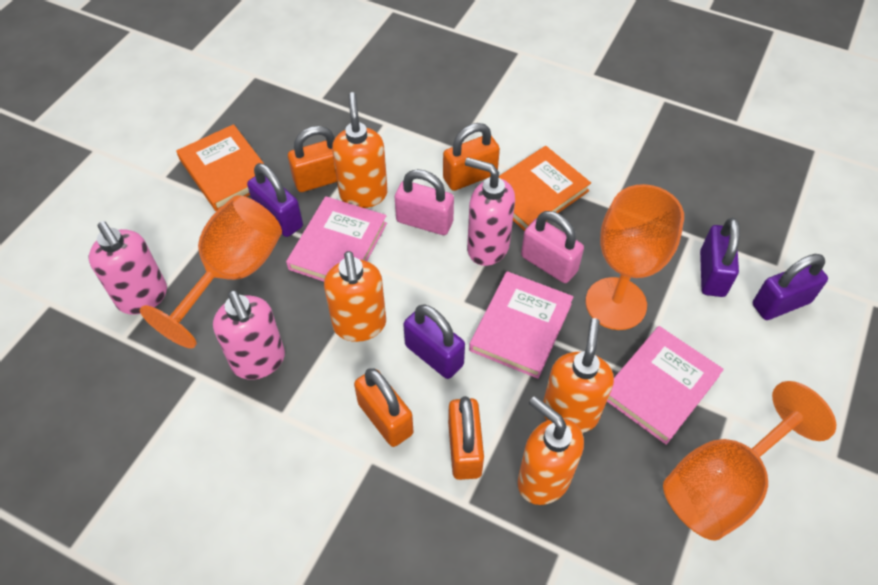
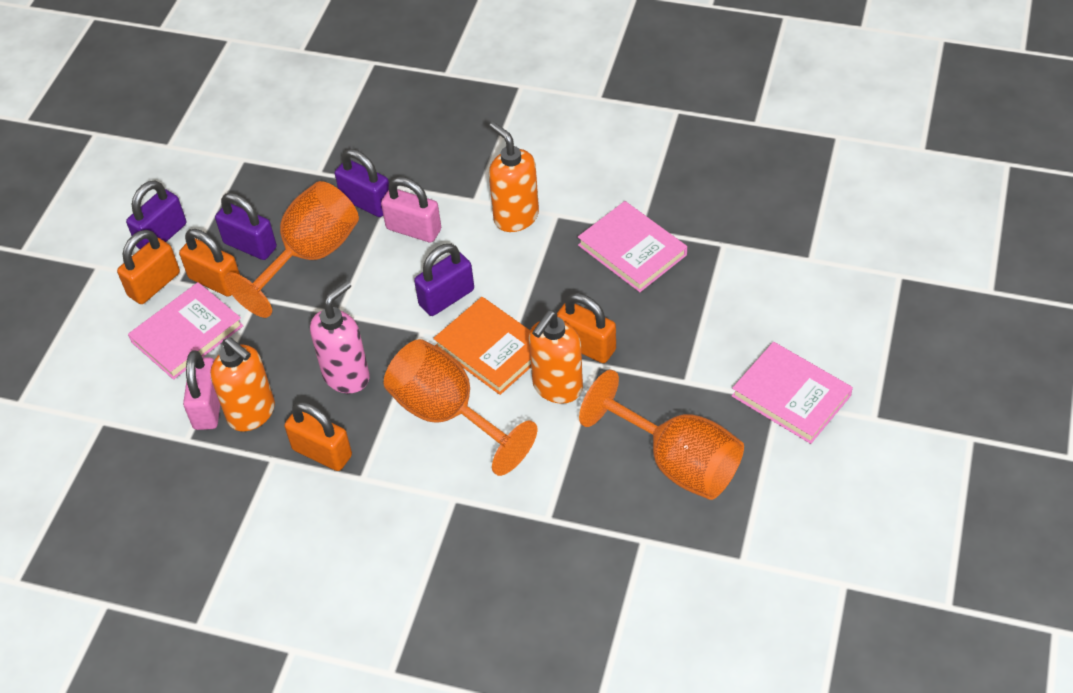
orange book: 2 -> 1
orange soap dispenser: 4 -> 3
pink soap dispenser: 3 -> 1

